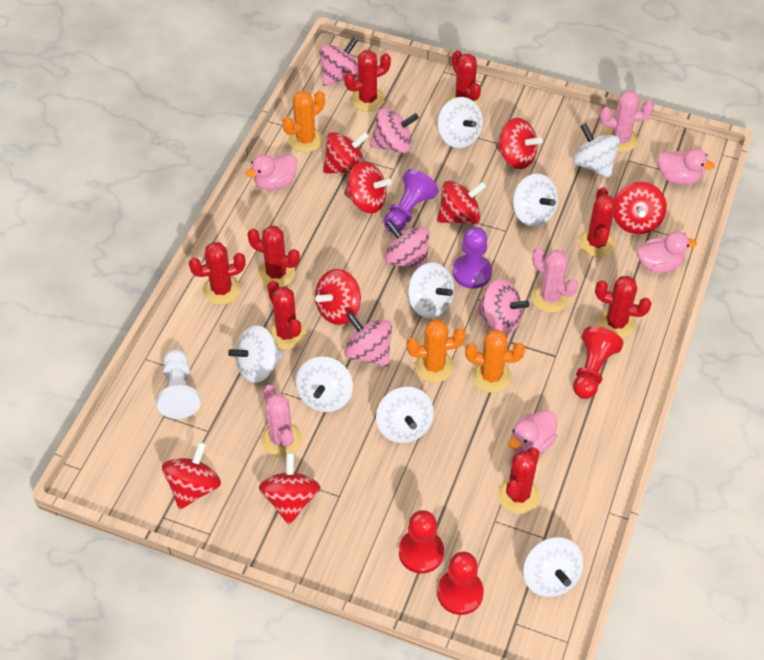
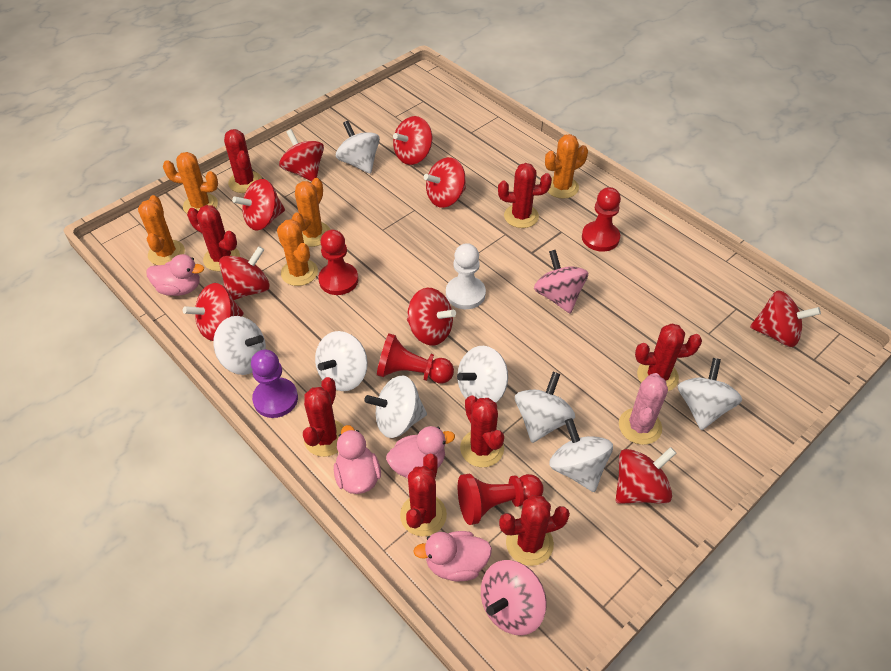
orange cactus: 3 -> 5
pink cactus: 3 -> 1
pink spinning top: 5 -> 2
purple pawn: 2 -> 1
red pawn: 3 -> 4
red spinning top: 8 -> 9

